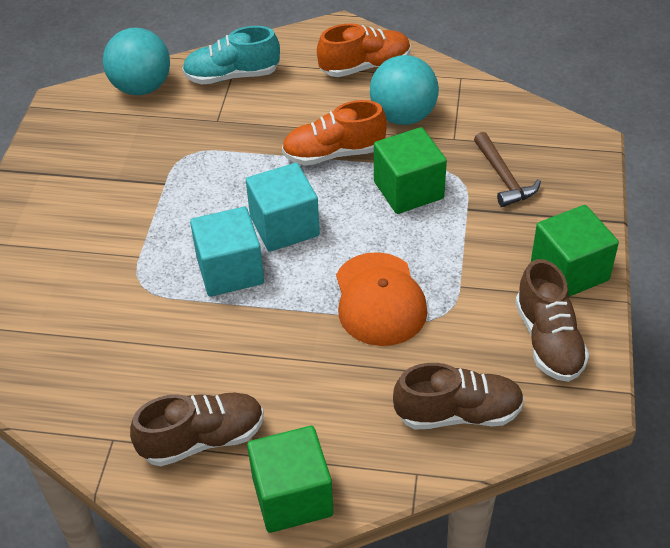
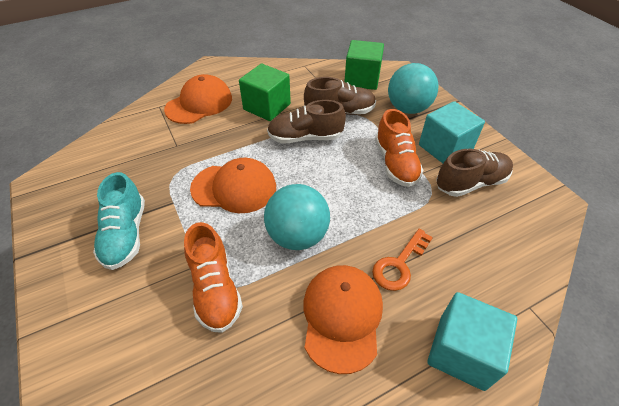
brown hammer: 1 -> 0
green cube: 3 -> 2
orange cap: 1 -> 3
orange key: 0 -> 1

